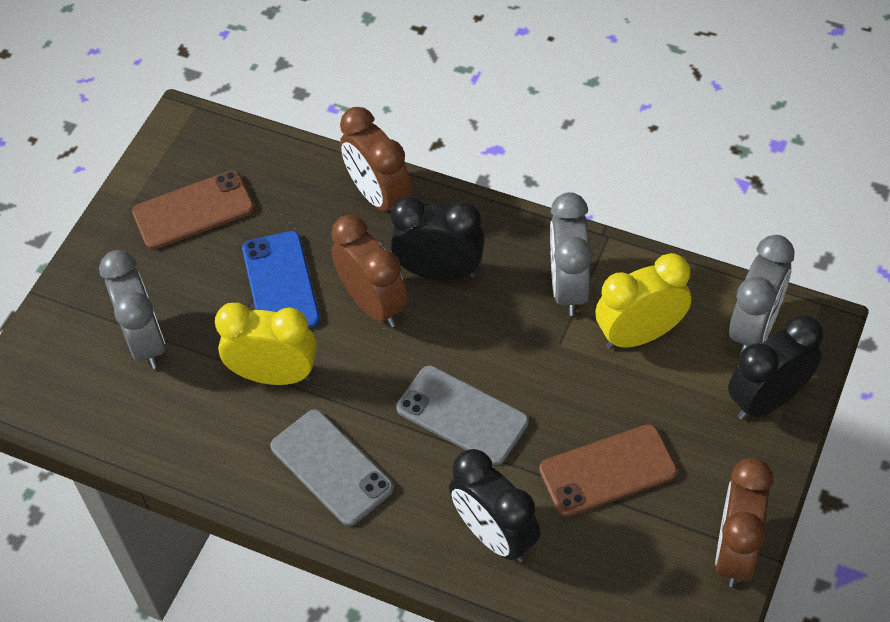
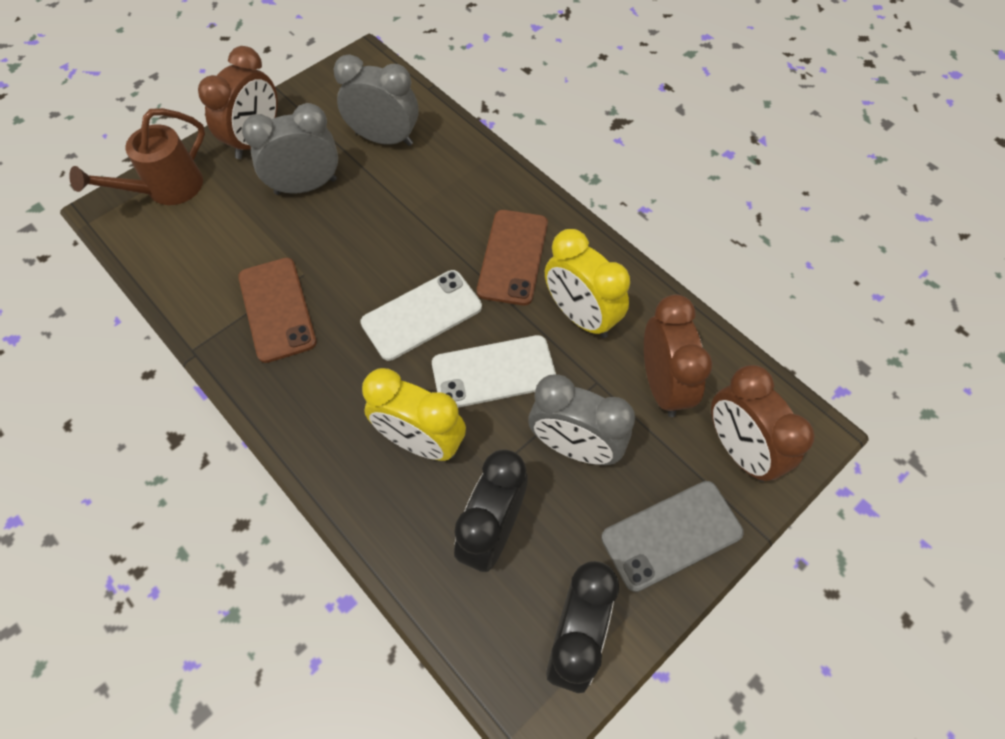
black clock: 3 -> 2
blue phone: 1 -> 0
brown watering can: 0 -> 1
grey phone: 2 -> 1
white phone: 0 -> 2

